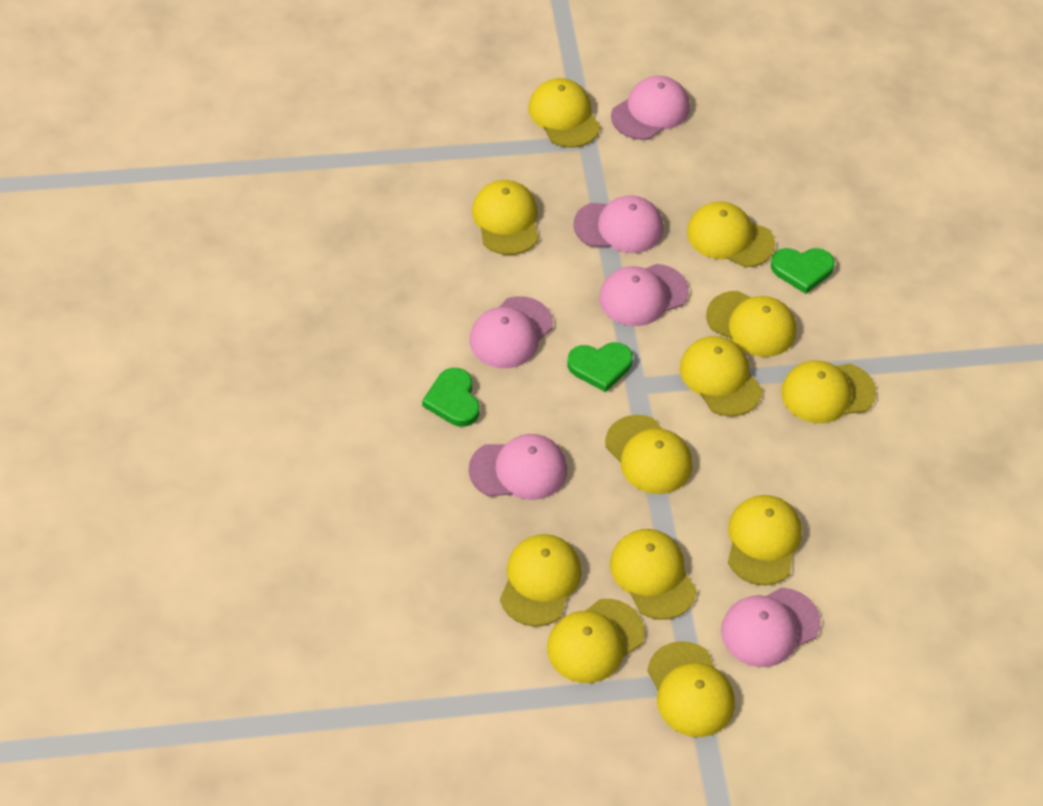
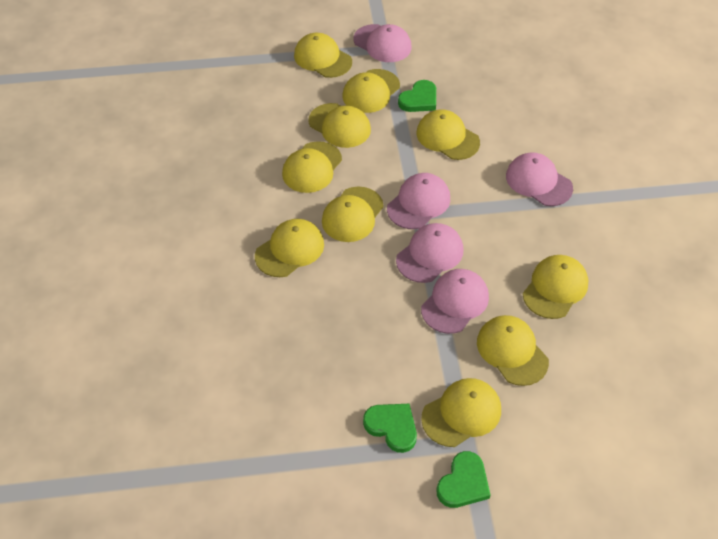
pink cap: 6 -> 5
yellow cap: 12 -> 10

